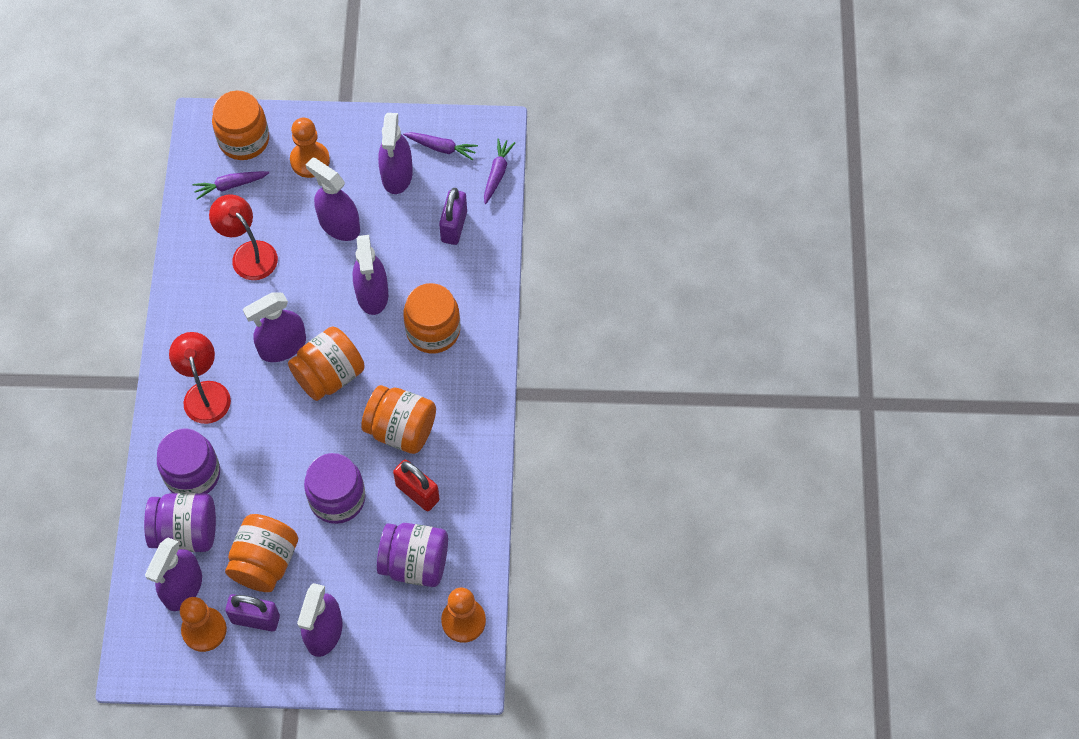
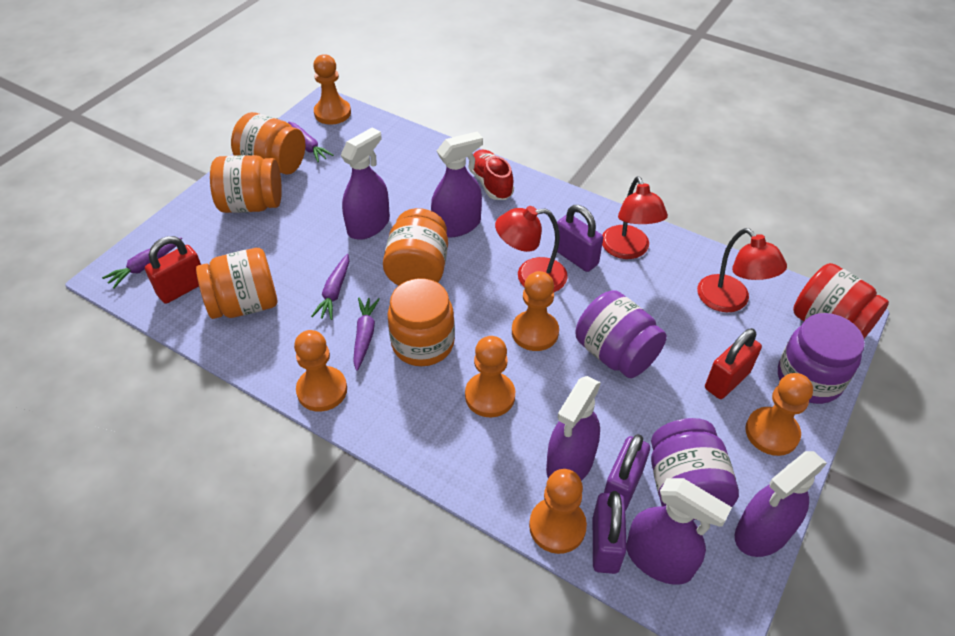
orange pawn: 3 -> 6
purple carrot: 3 -> 4
purple jar: 4 -> 3
purple padlock: 2 -> 3
purple spray bottle: 6 -> 5
red jar: 0 -> 1
red lamp: 2 -> 3
red padlock: 1 -> 2
red shoe: 0 -> 1

